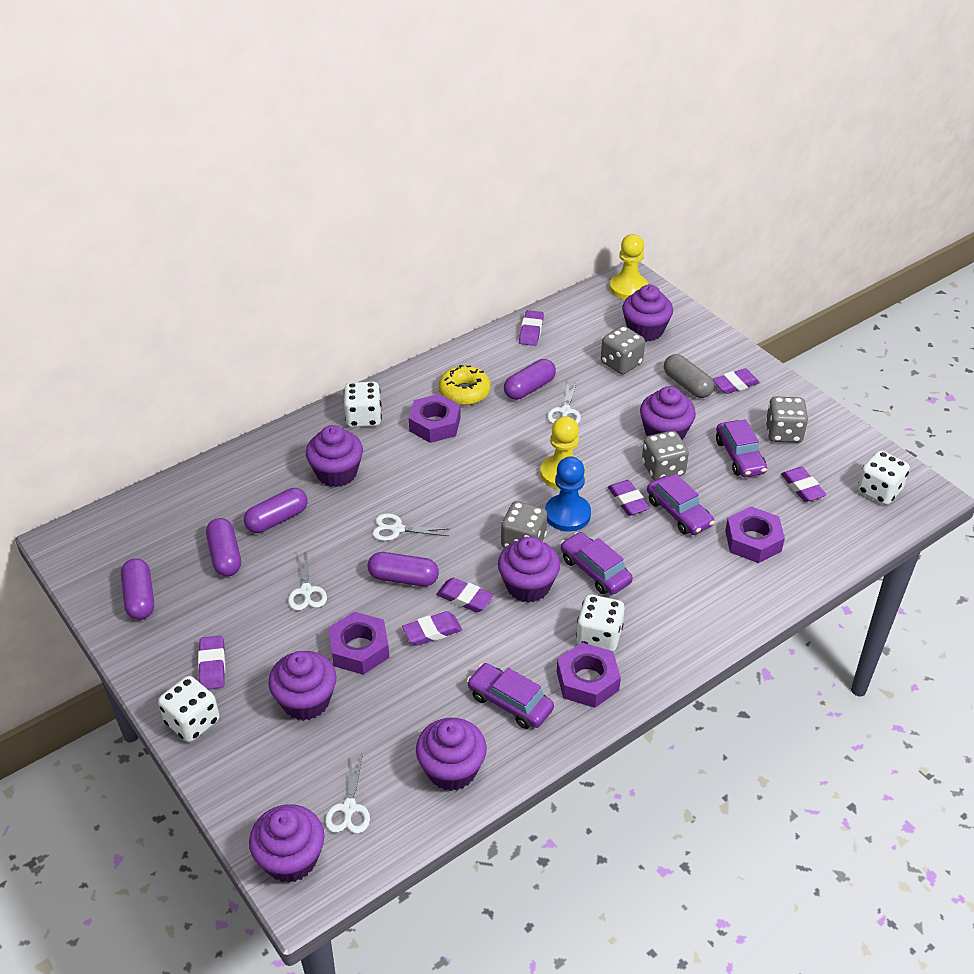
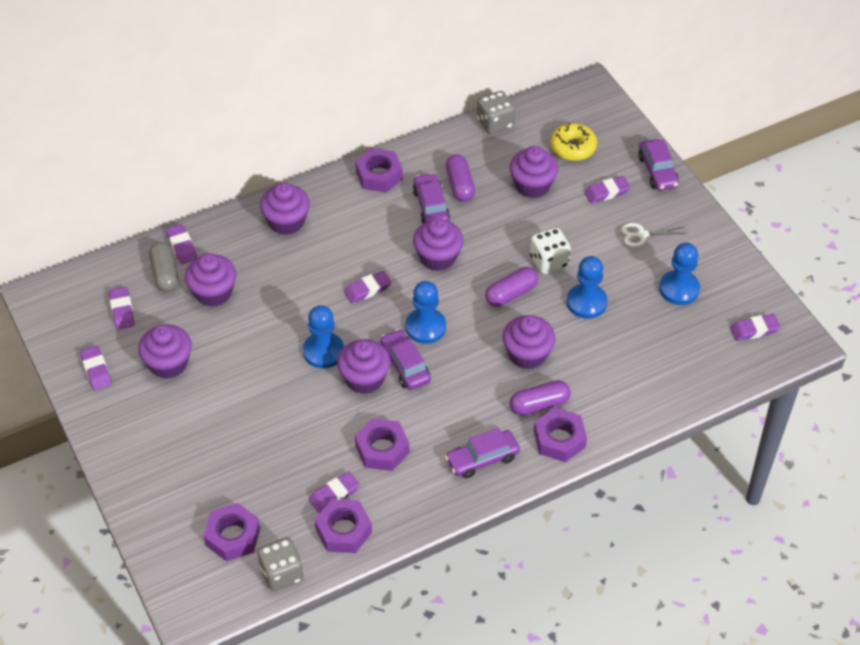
blue pawn: 1 -> 4
grey dice: 4 -> 2
purple capsule: 5 -> 3
purple nut: 4 -> 5
white dice: 4 -> 1
white scissors: 4 -> 1
yellow pawn: 2 -> 0

